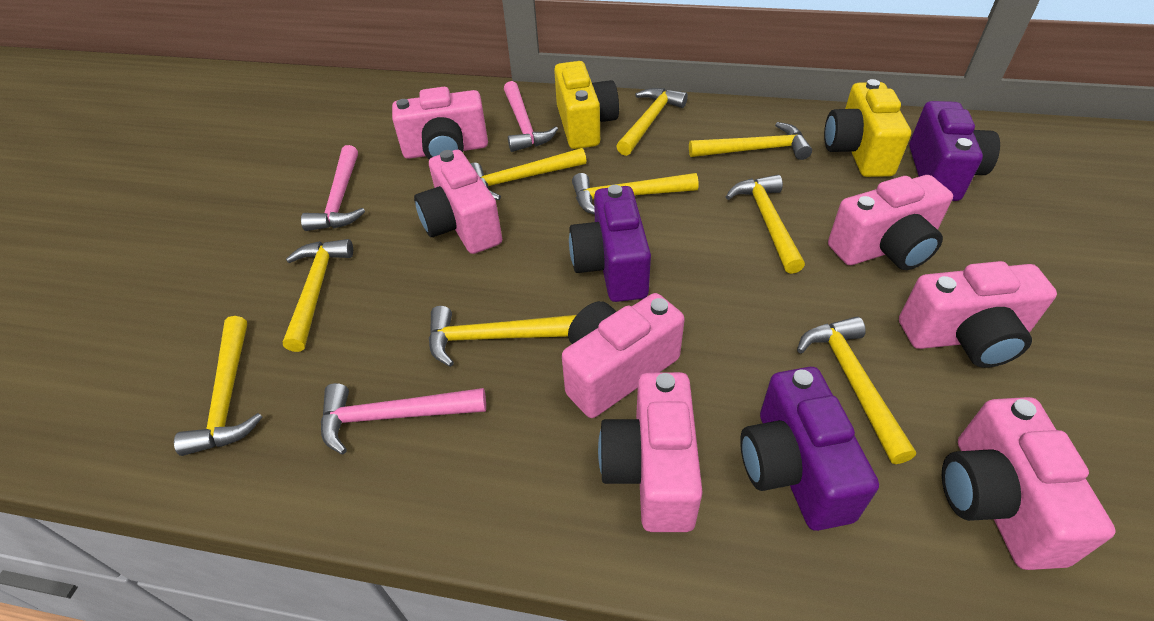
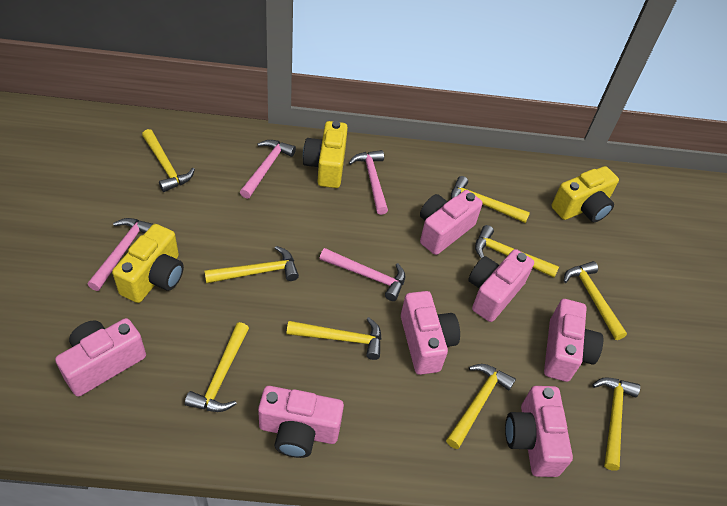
pink hammer: 3 -> 4
purple camera: 3 -> 0
yellow camera: 2 -> 3

